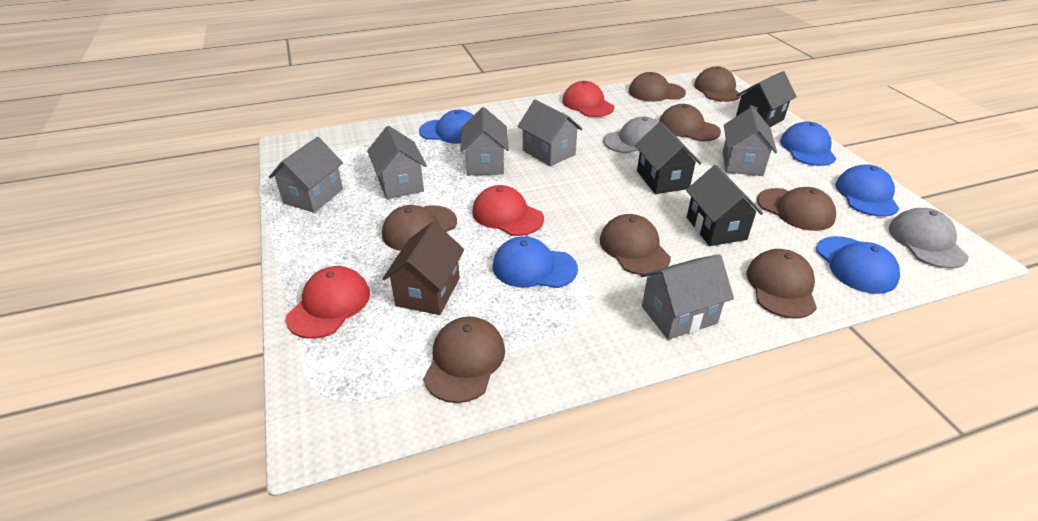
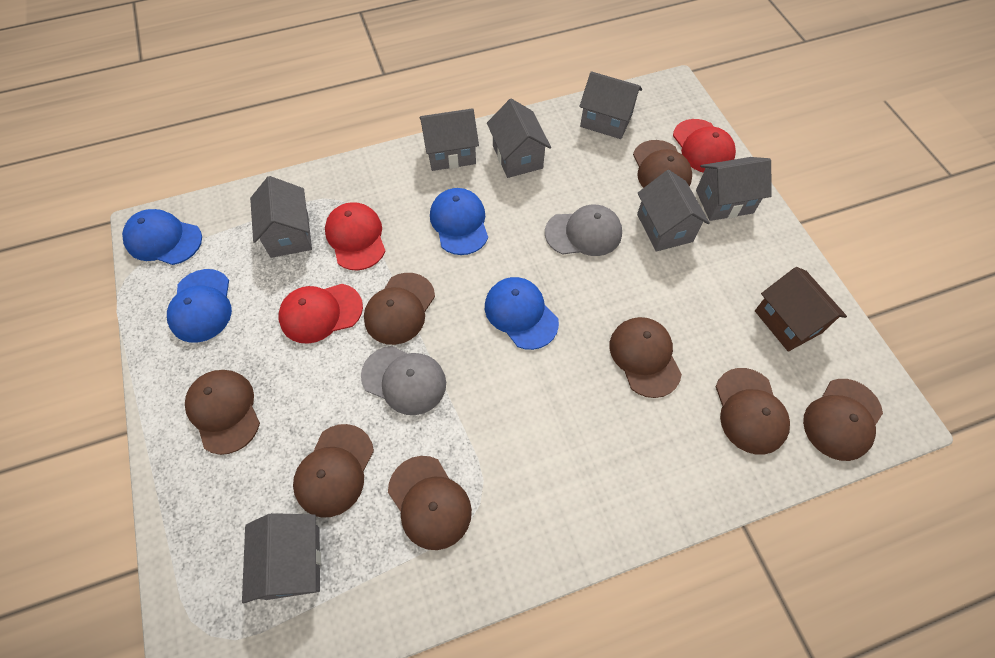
black house: 3 -> 0
blue cap: 5 -> 4
grey house: 6 -> 7

